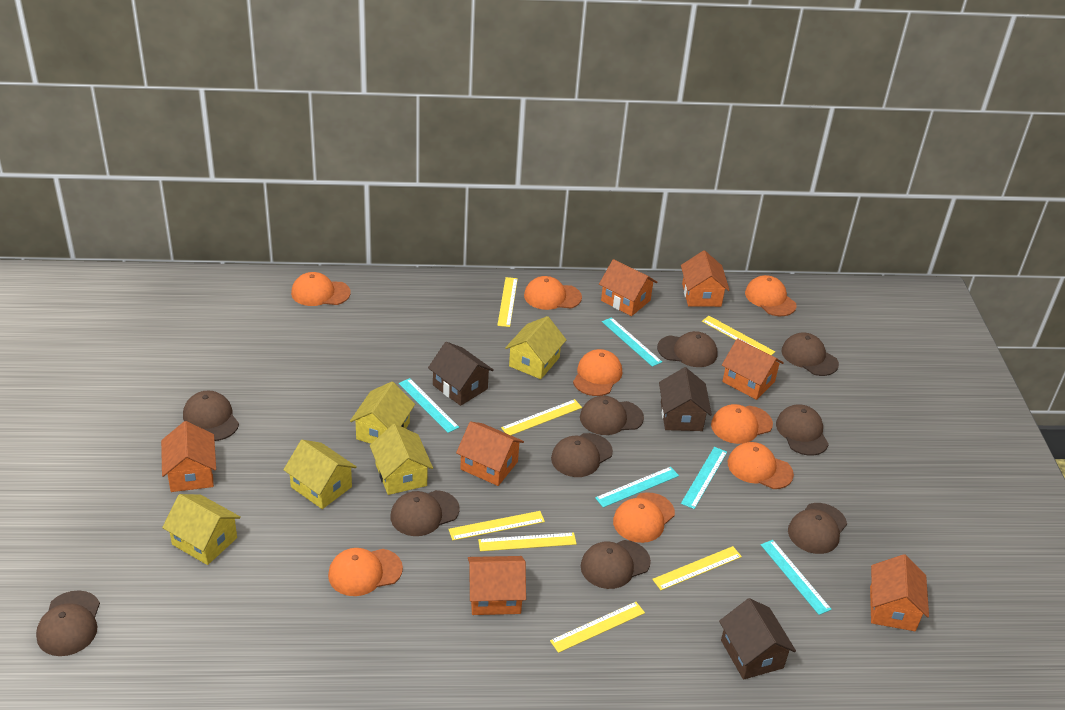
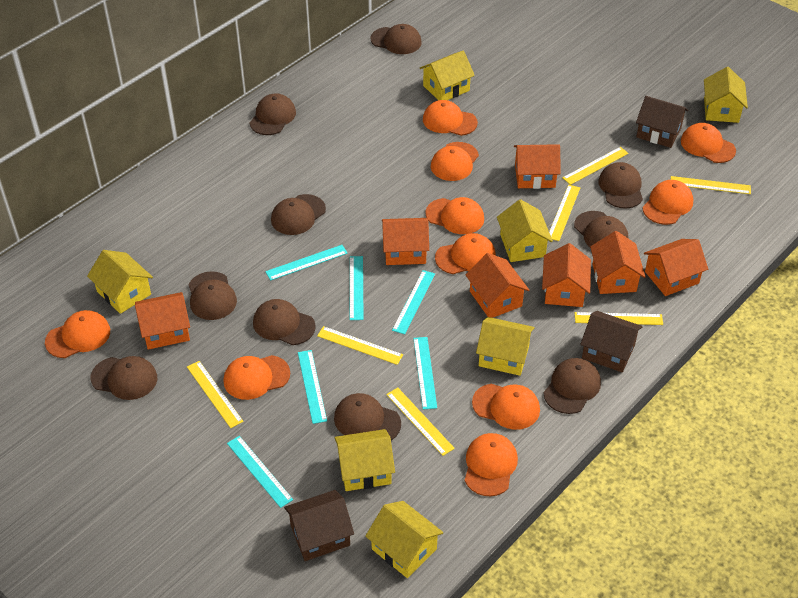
orange cap: 8 -> 10
turquoise ruler: 5 -> 6
yellow house: 5 -> 7

